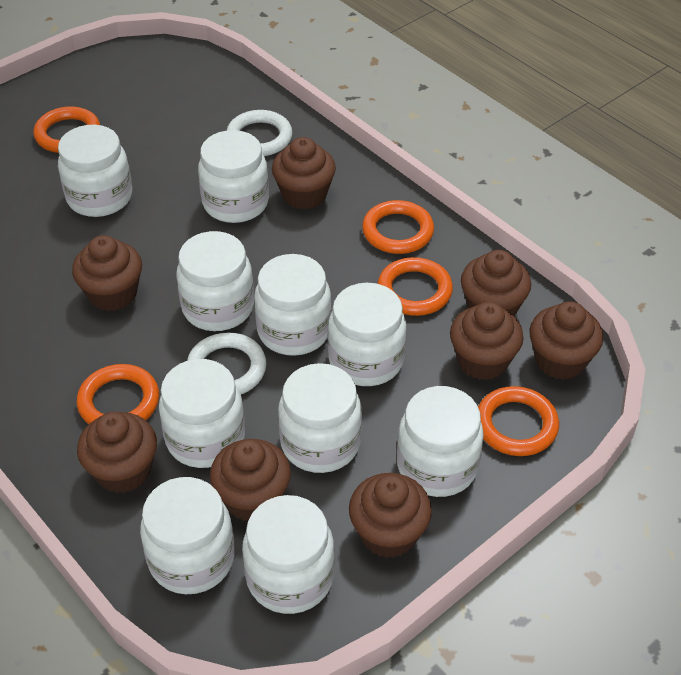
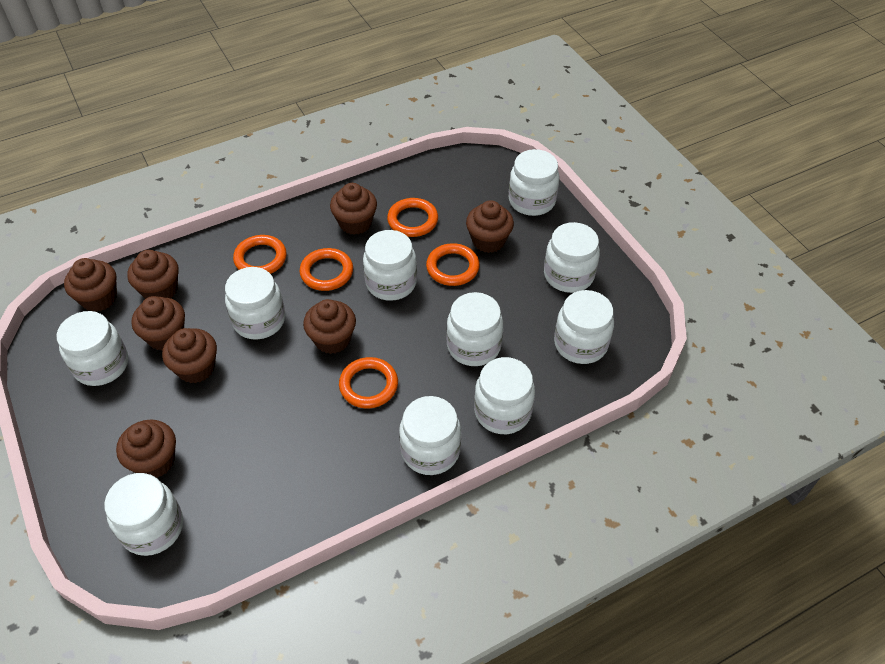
white ring: 2 -> 0

